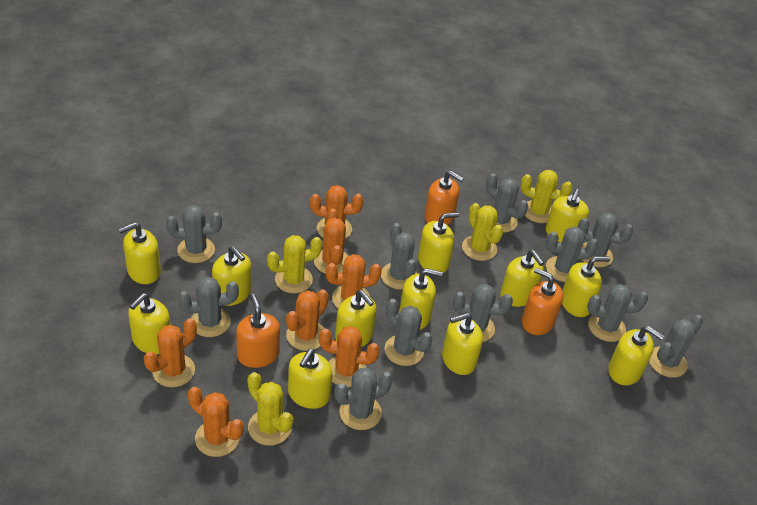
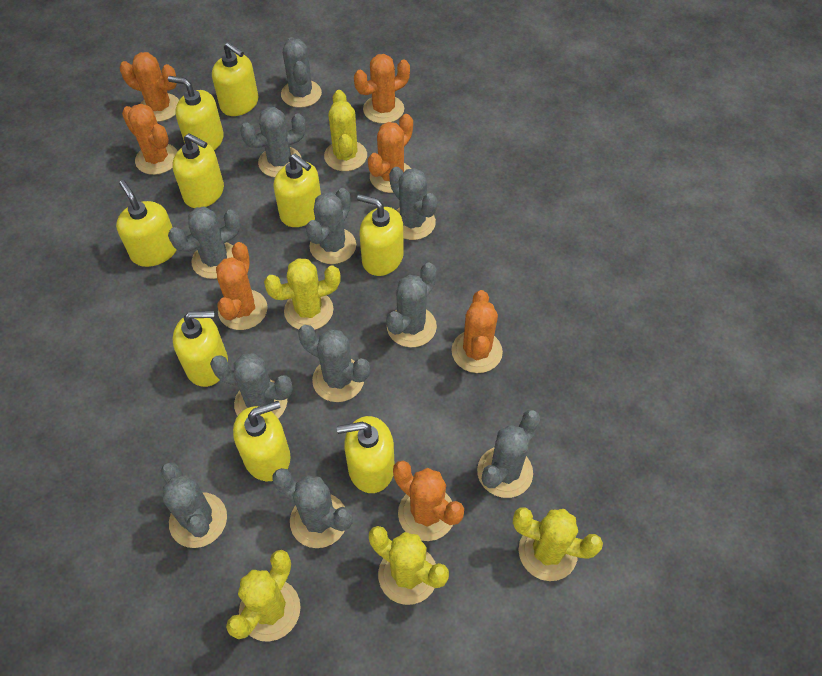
orange soap dispenser: 3 -> 0
yellow cactus: 4 -> 5
yellow soap dispenser: 12 -> 9

